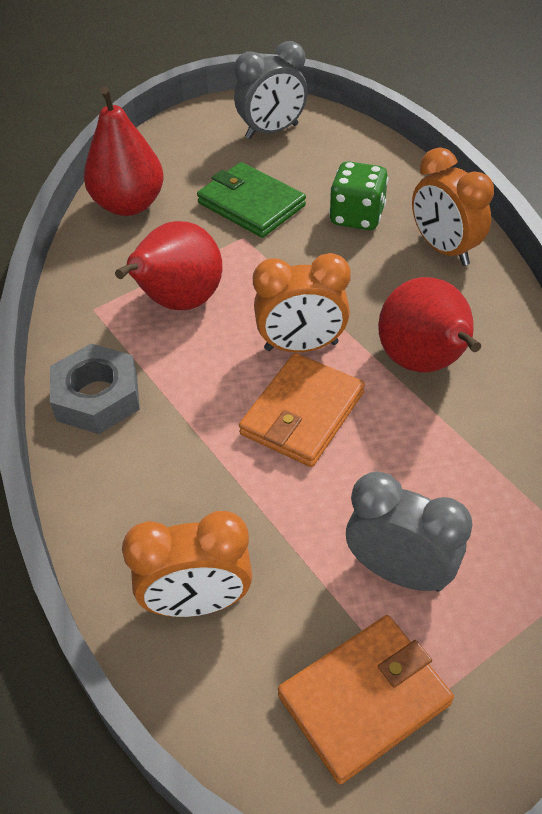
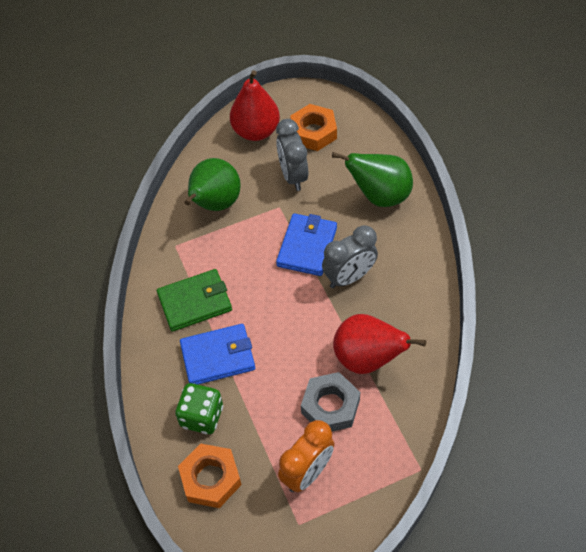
blue wallet: 0 -> 2
green pear: 0 -> 2
orange clock: 3 -> 1
orange nut: 0 -> 2
orange wallet: 2 -> 0
red pear: 3 -> 2

